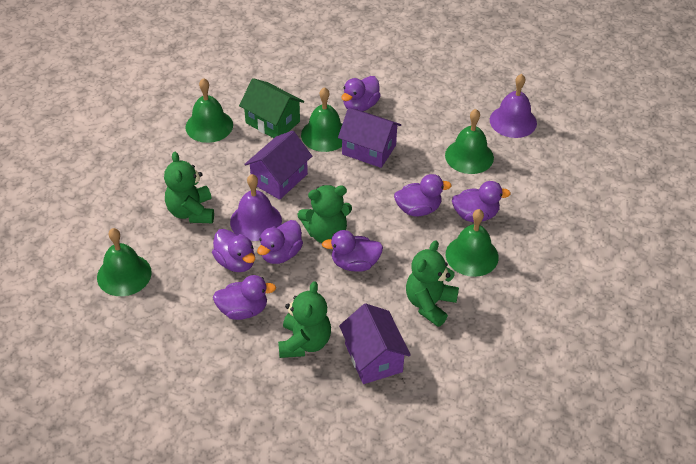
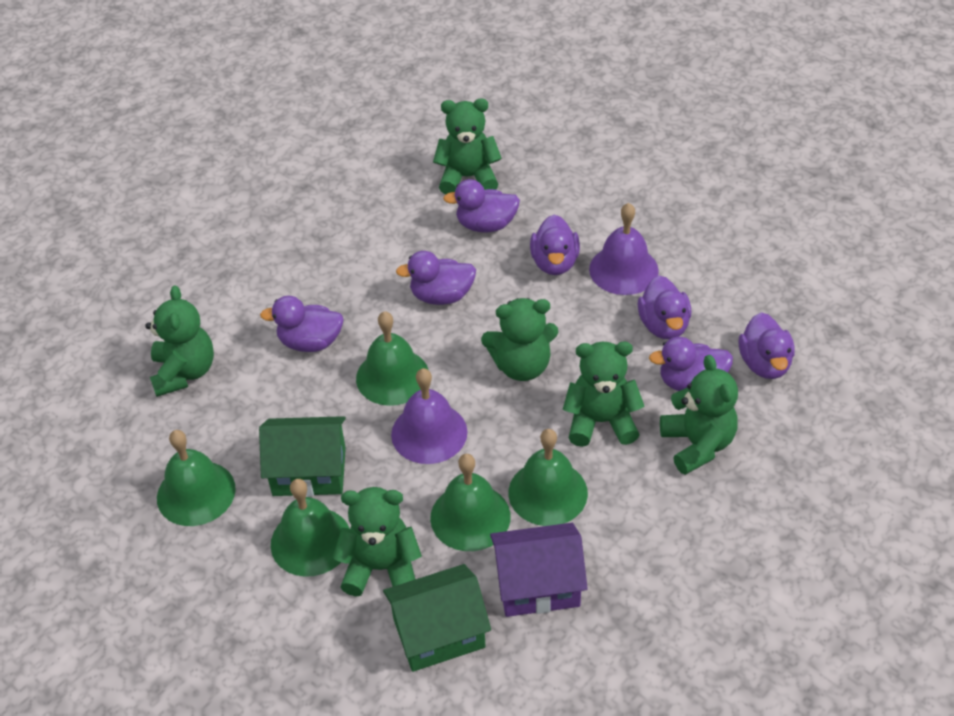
green house: 1 -> 2
green teddy bear: 4 -> 6
purple house: 3 -> 1

